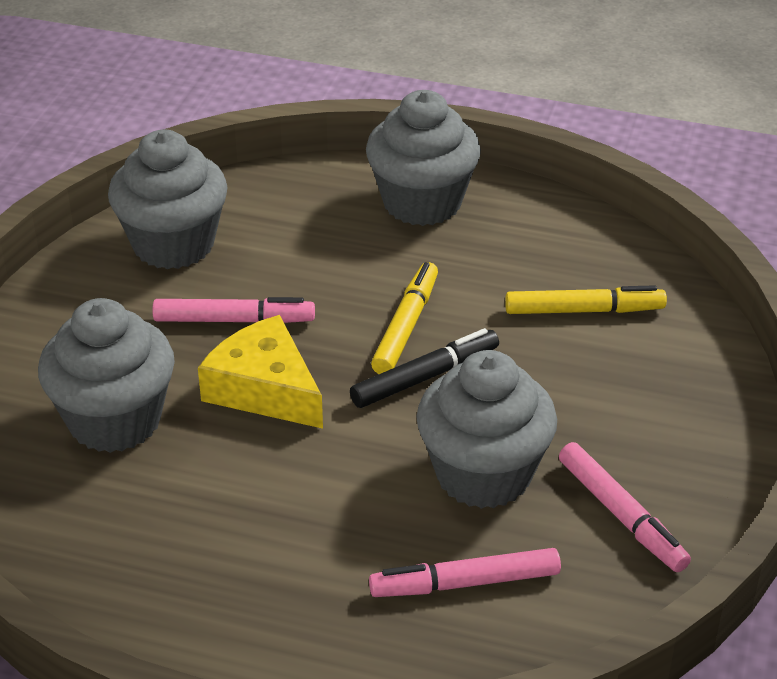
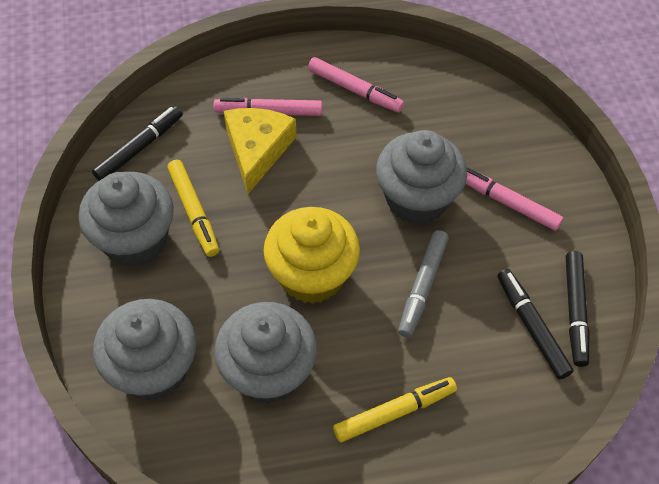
black marker: 1 -> 3
grey marker: 0 -> 1
yellow cupcake: 0 -> 1

